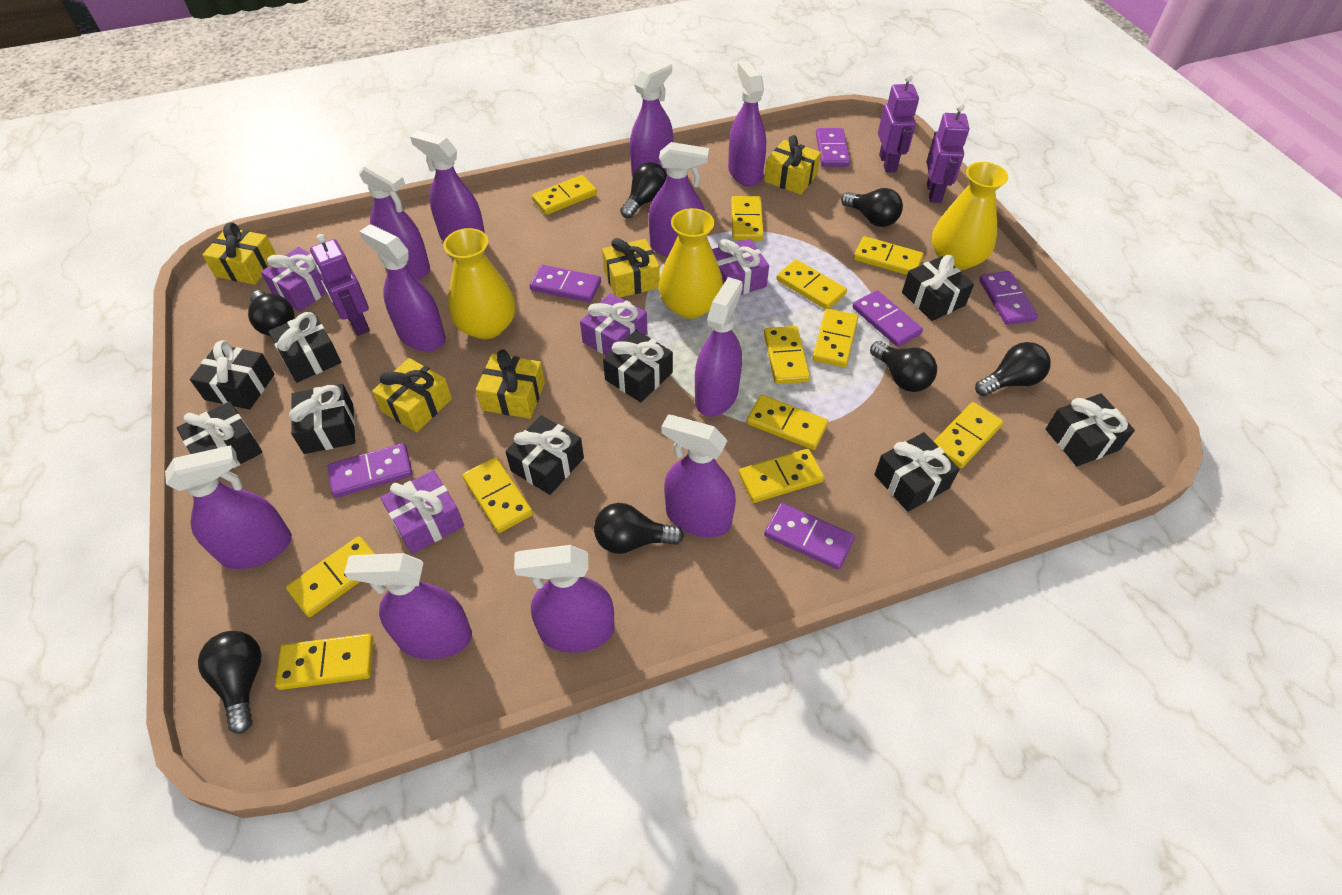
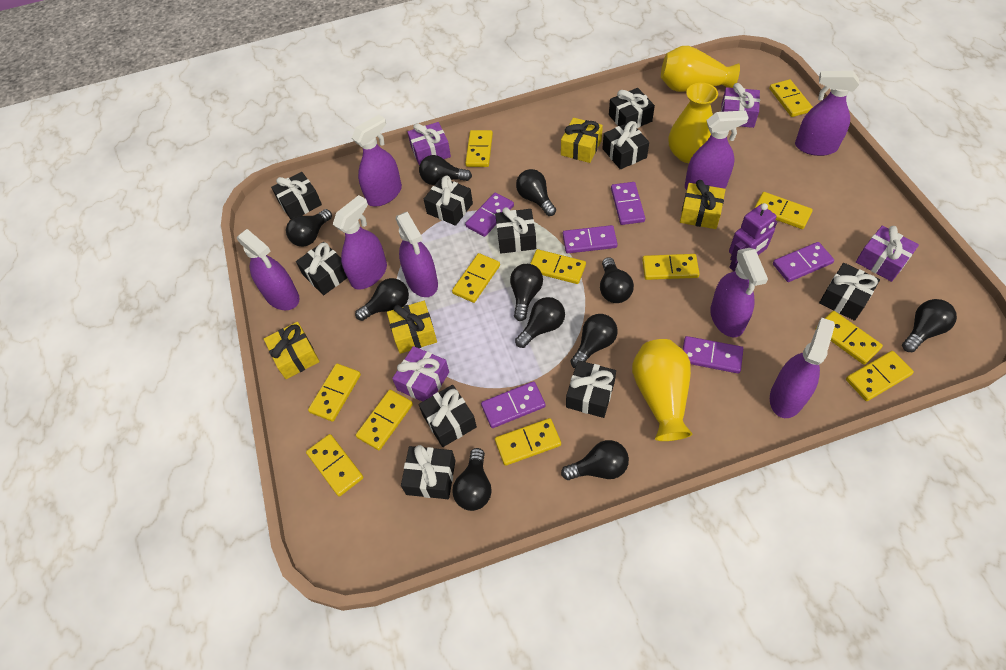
black gift: 9 -> 10
black light bulb: 7 -> 11
purple robot: 3 -> 1
purple spray bottle: 11 -> 8
yellow gift: 5 -> 4

